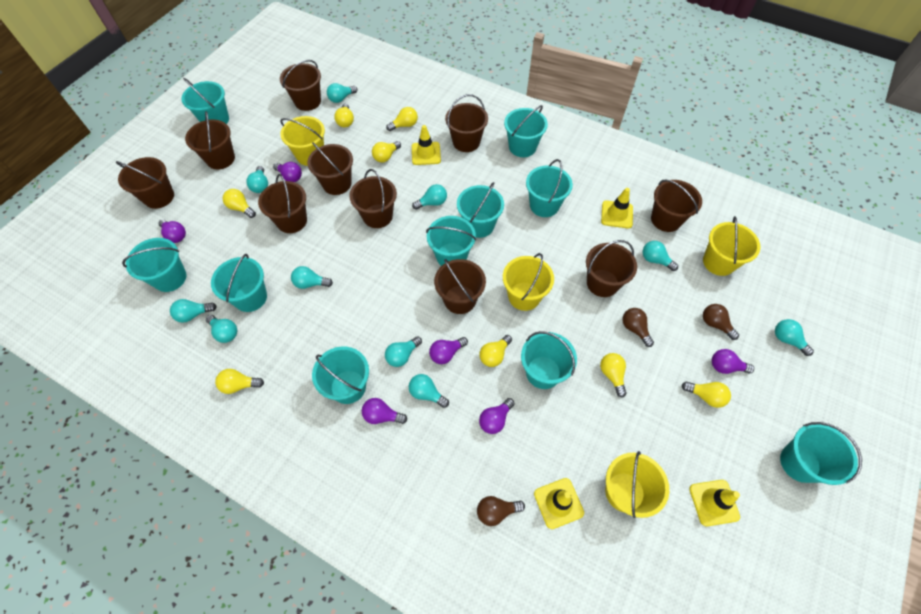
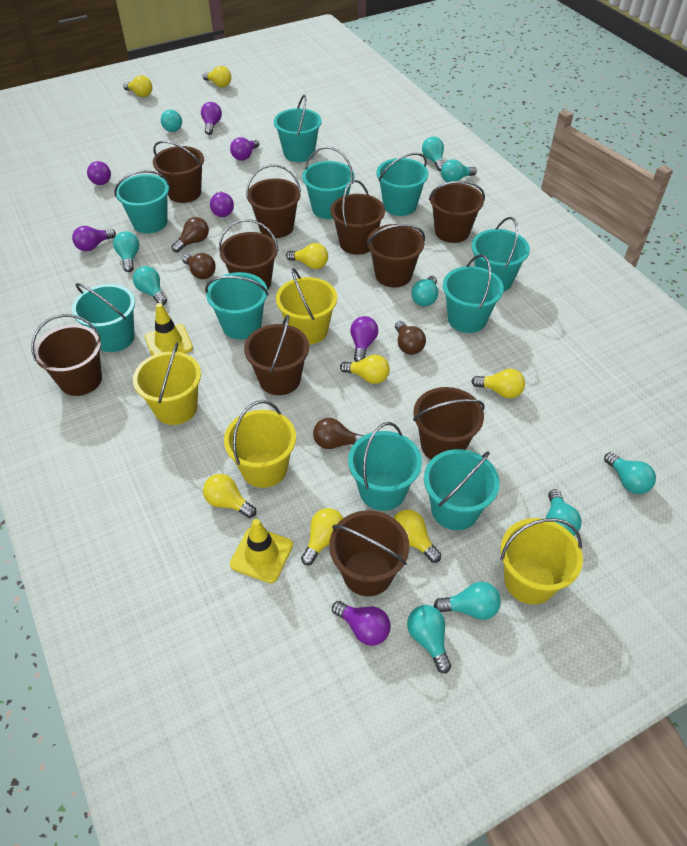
brown light bulb: 3 -> 4
purple light bulb: 6 -> 7
yellow traffic cone: 4 -> 2

